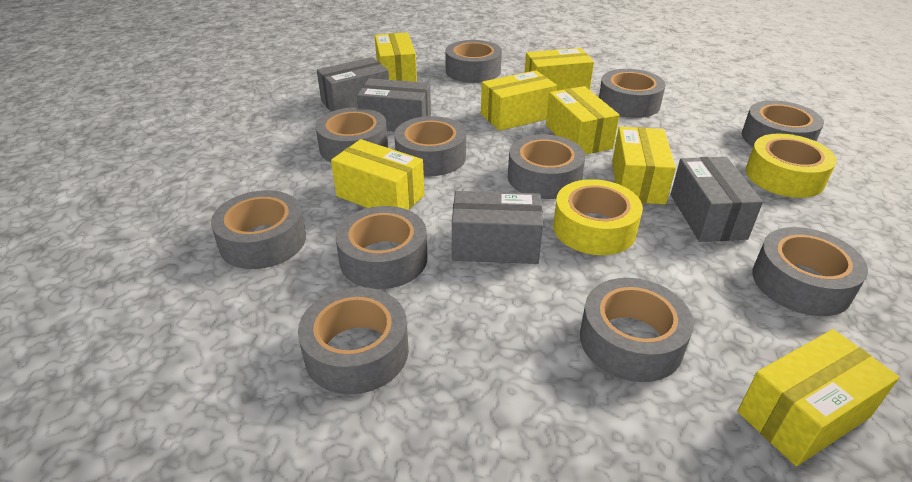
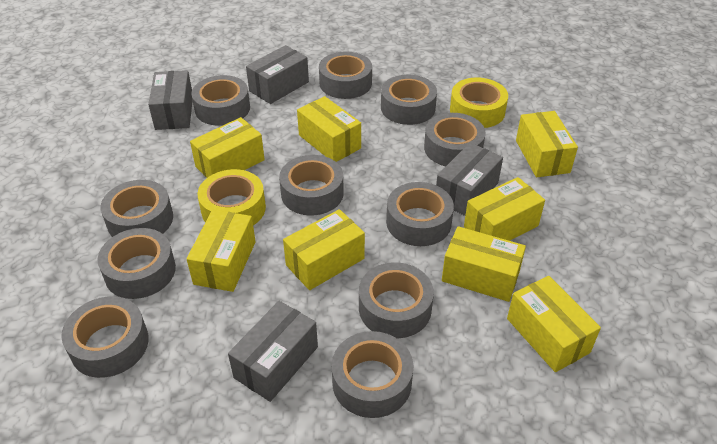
yellow box: 7 -> 8

